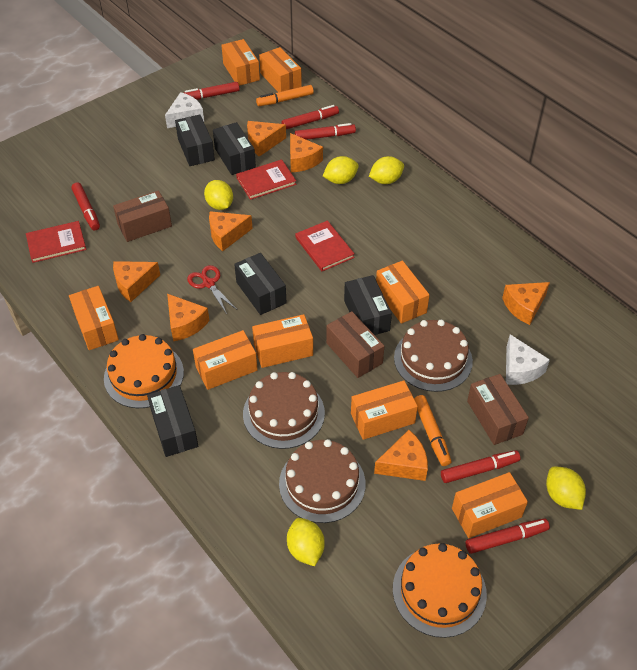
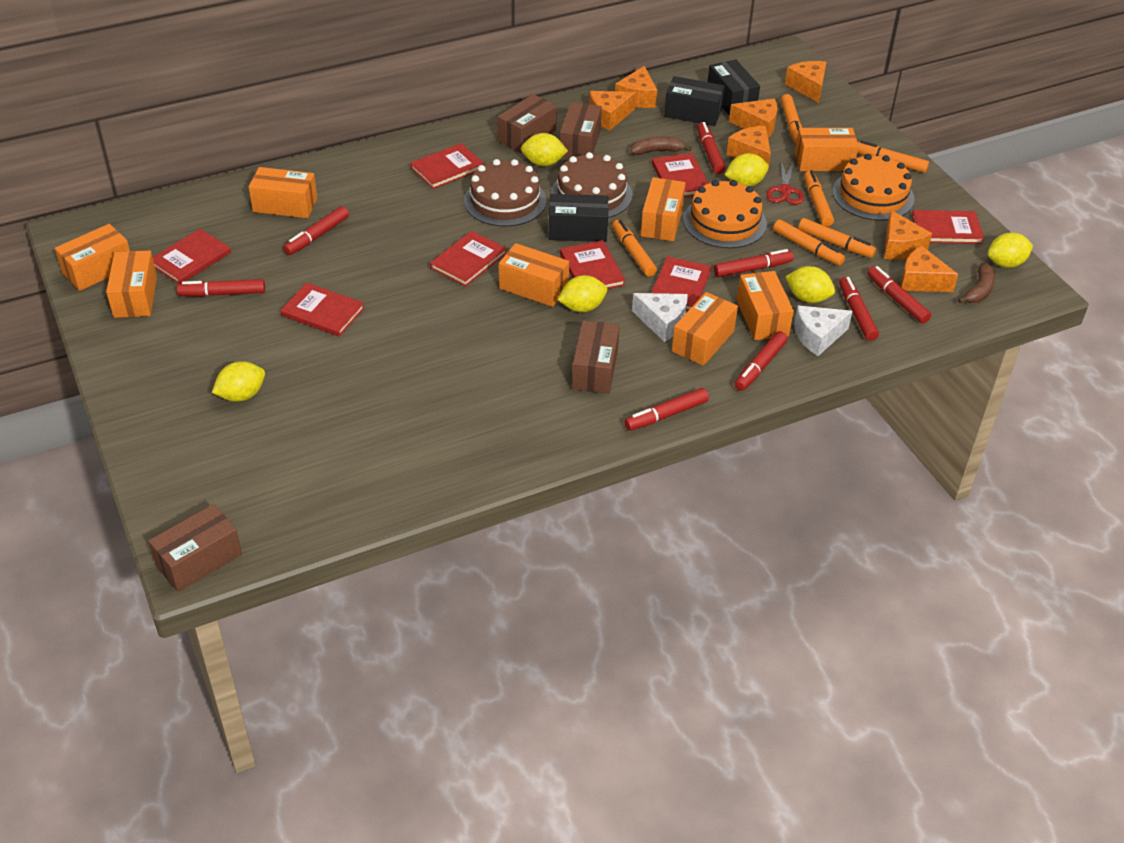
black box: 5 -> 3
brown banana: 0 -> 2
brown box: 3 -> 4
brown cake: 3 -> 2
orange marker: 2 -> 6
red book: 3 -> 8
red marker: 6 -> 8
yellow lemon: 5 -> 6

